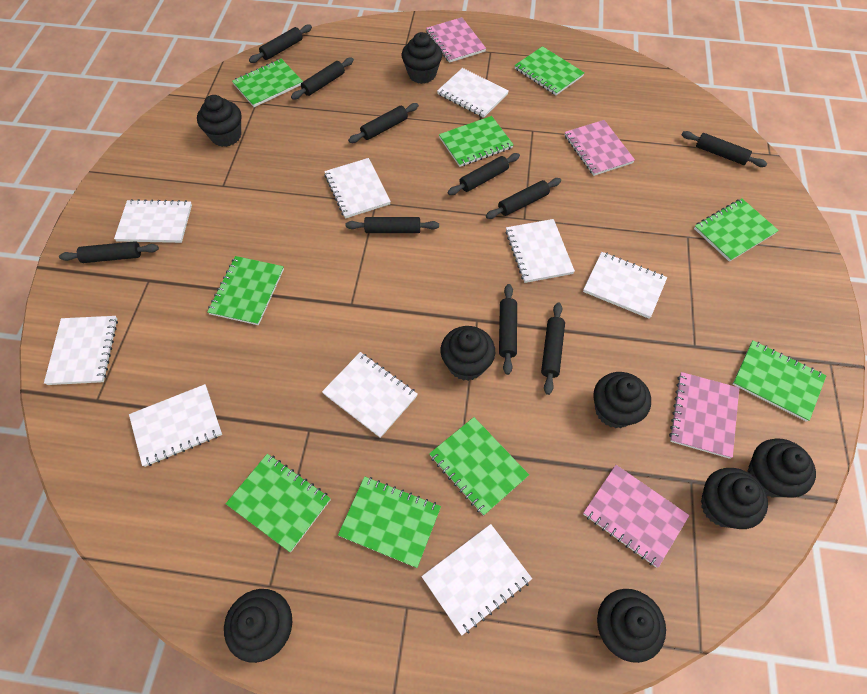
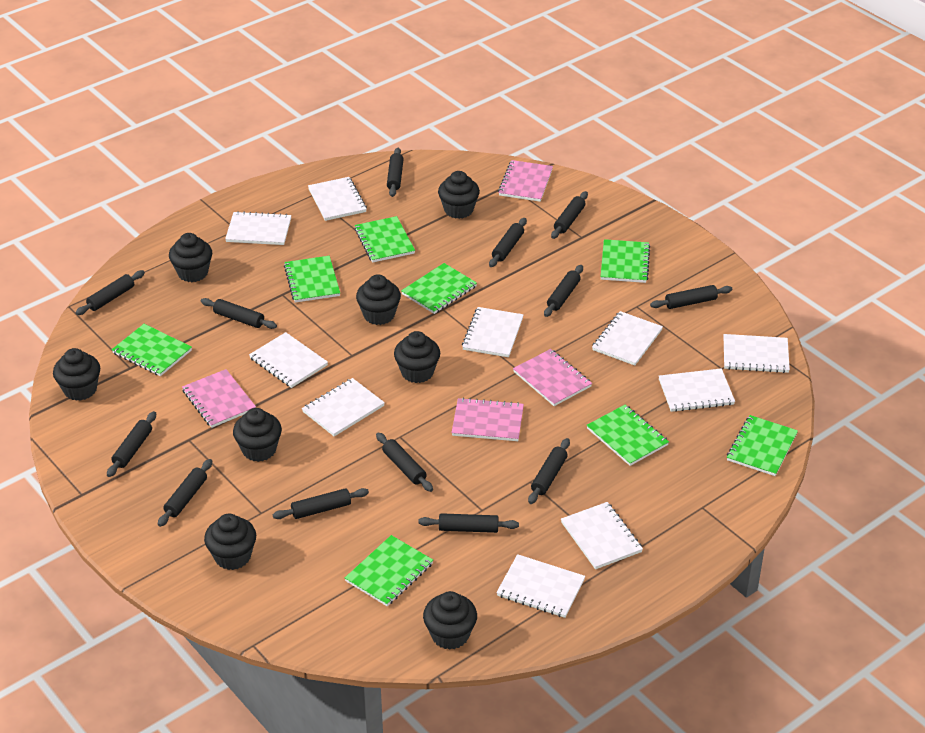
black rolling pin: 10 -> 13
green notebook: 9 -> 8
white notebook: 9 -> 10

